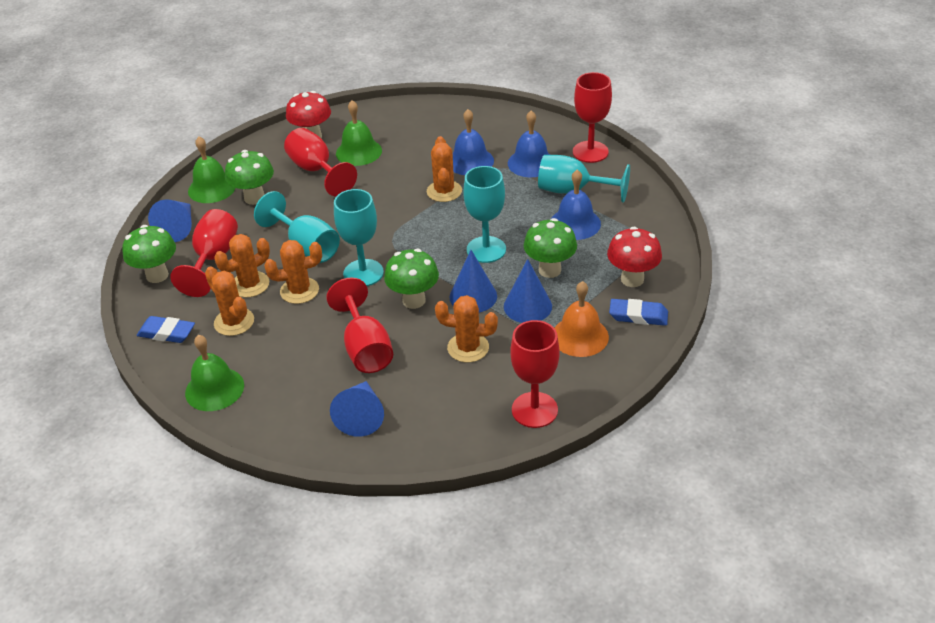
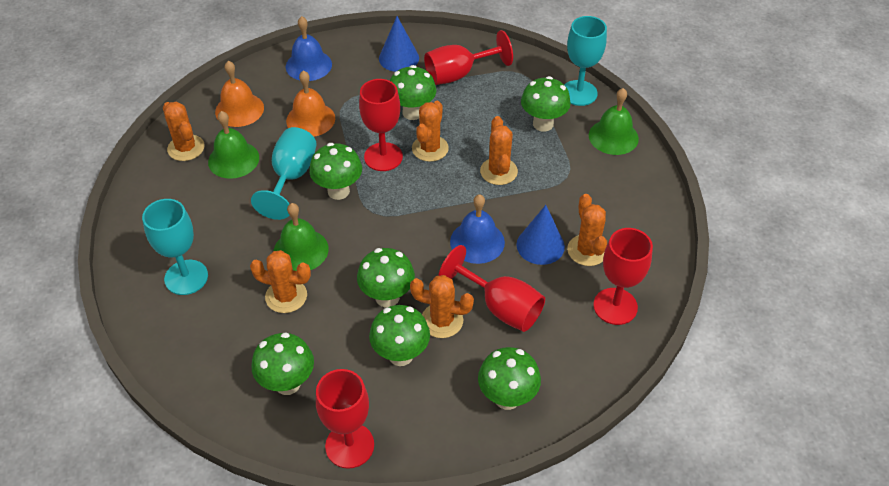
blue bell: 3 -> 2
blue cone: 4 -> 2
blue eraser: 2 -> 0
green mushroom: 4 -> 7
orange bell: 1 -> 2
orange cactus: 5 -> 6
red mushroom: 2 -> 0
turquoise goblet: 4 -> 3

